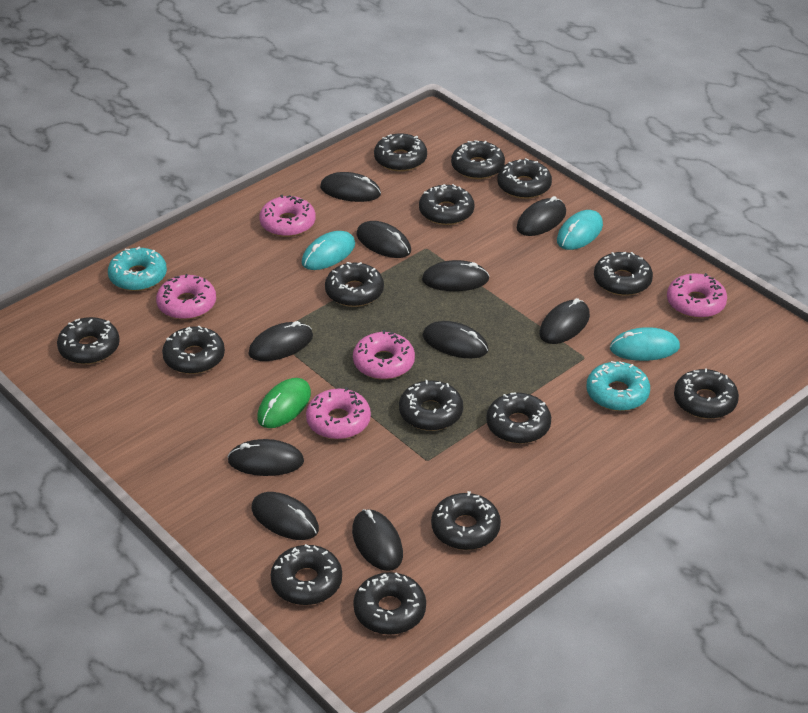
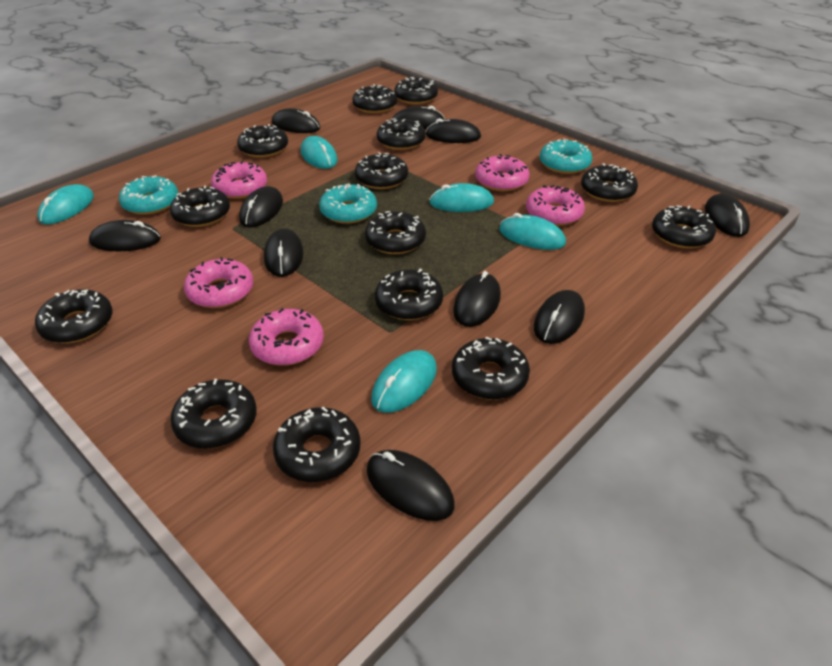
green mouse: 1 -> 0
turquoise donut: 2 -> 3
turquoise mouse: 3 -> 5

